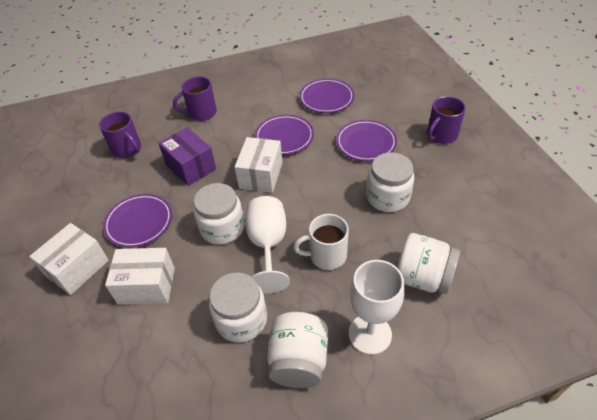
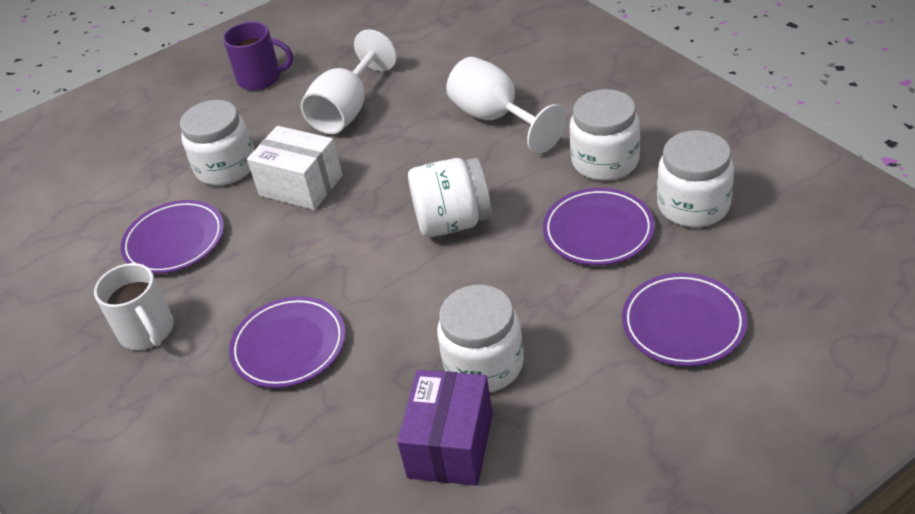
purple mug: 3 -> 1
white box: 3 -> 1

